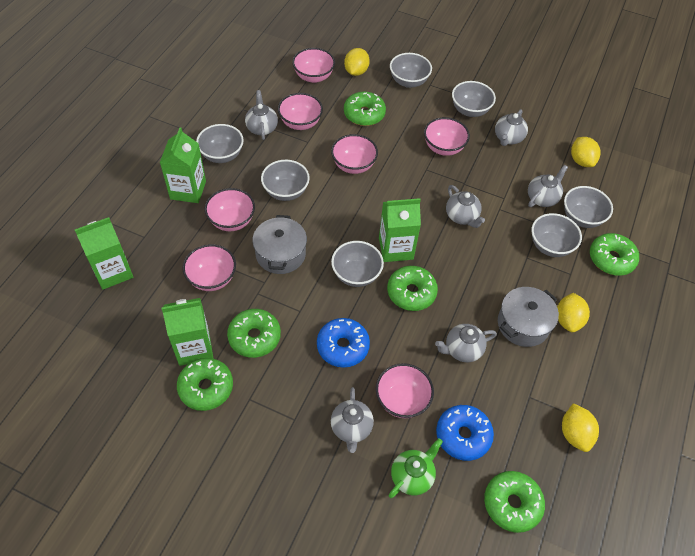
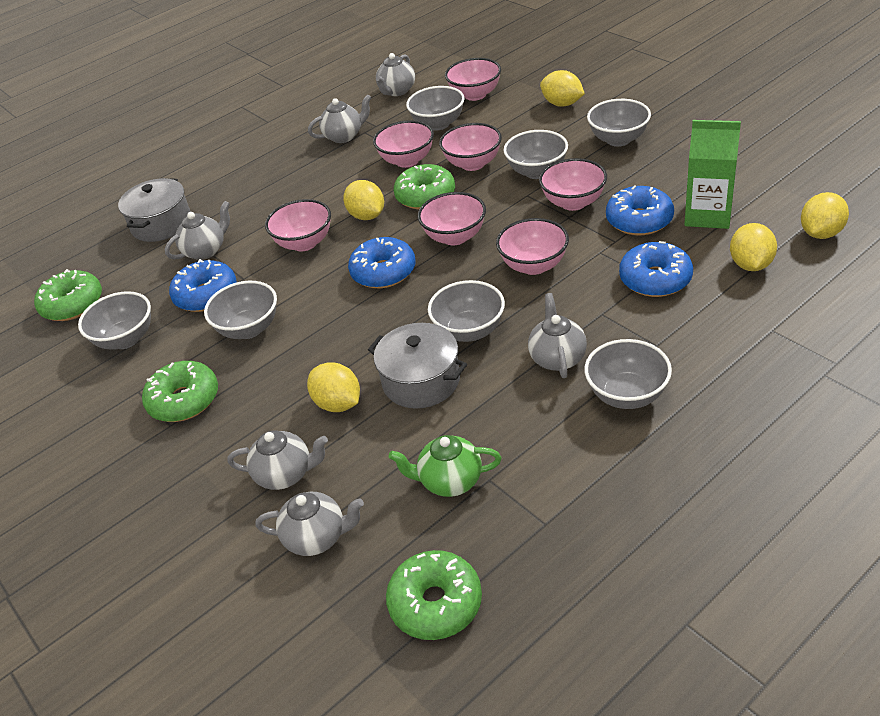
blue donut: 2 -> 4
green carton: 4 -> 1
green donut: 6 -> 4
yellow lemon: 4 -> 5

